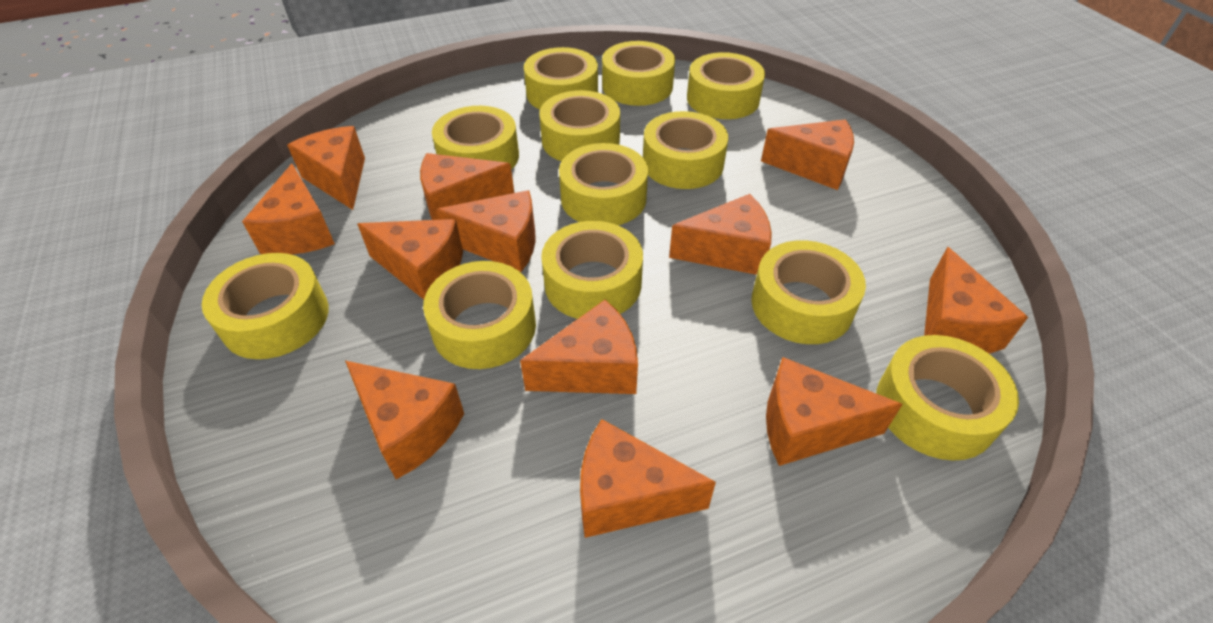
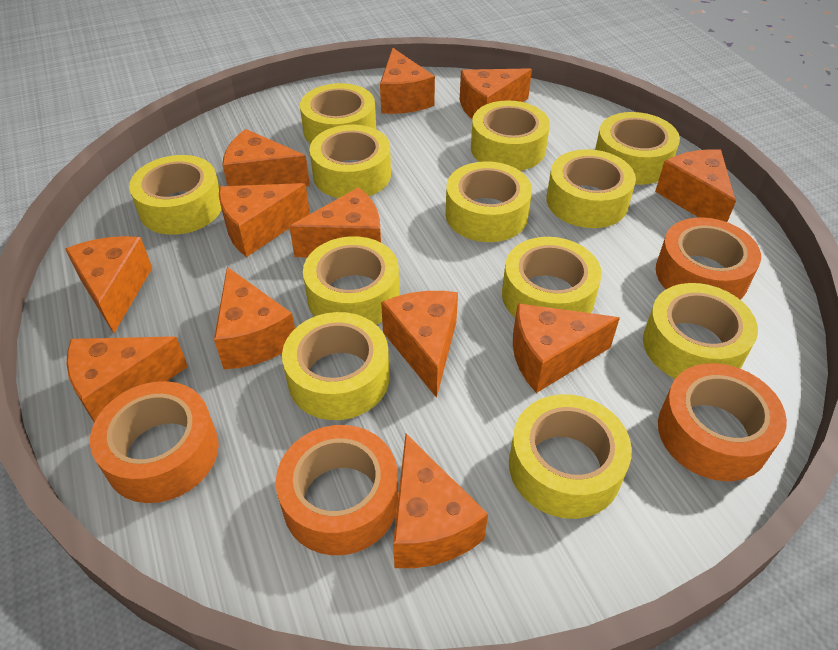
orange tape: 0 -> 4

